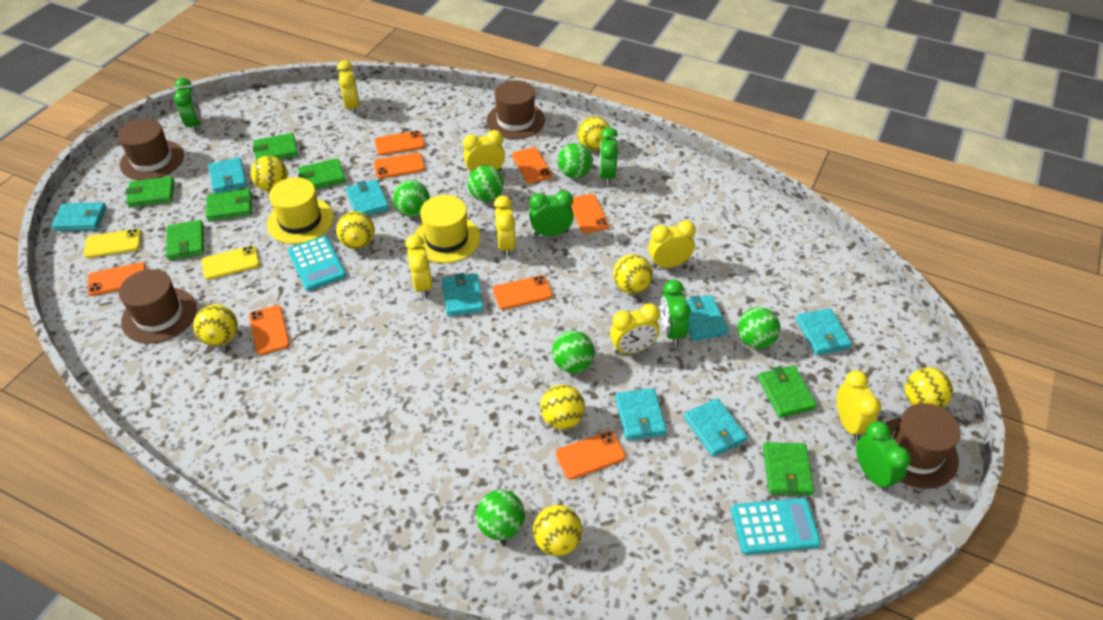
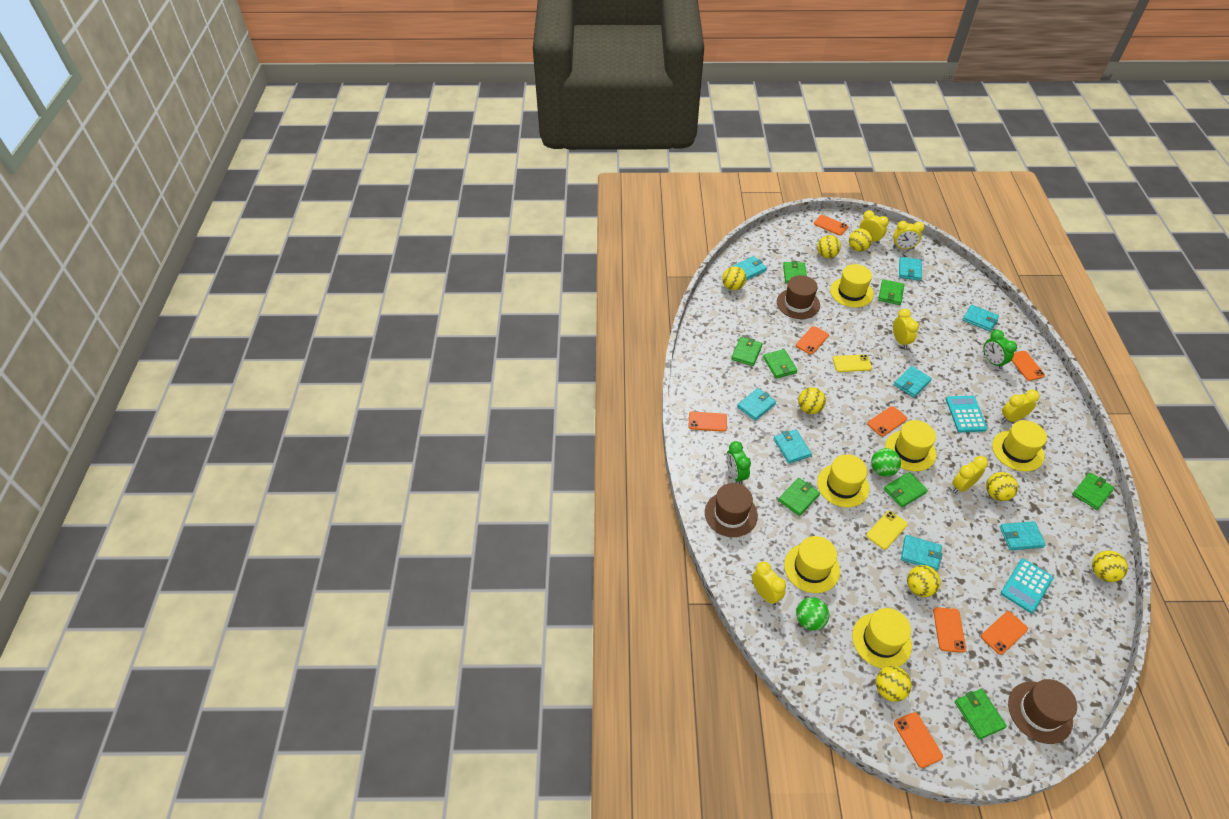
brown hat: 4 -> 3
green ball: 6 -> 2
green clock: 5 -> 2
green wallet: 7 -> 8
yellow clock: 7 -> 6
yellow hat: 2 -> 6

